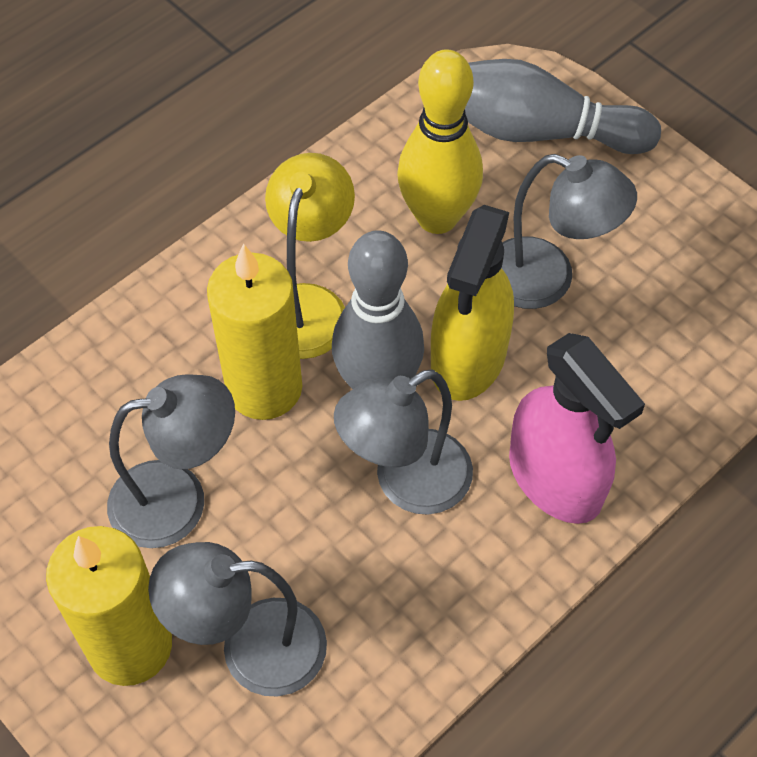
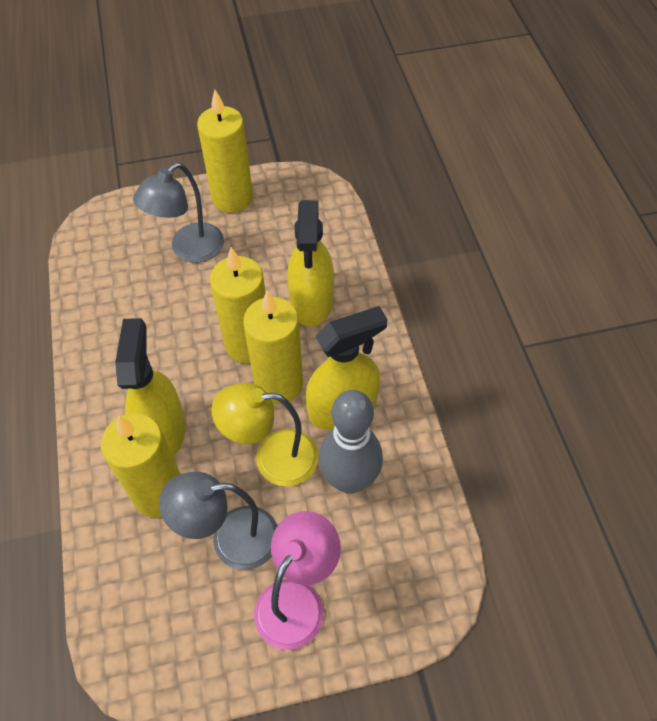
grey bowling pin: 2 -> 1
grey lamp: 4 -> 2
pink lamp: 0 -> 1
pink spray bottle: 1 -> 0
yellow bowling pin: 1 -> 0
yellow candle: 2 -> 4
yellow spray bottle: 1 -> 3

